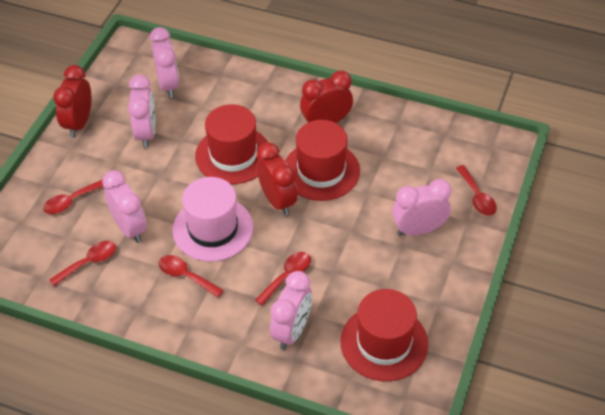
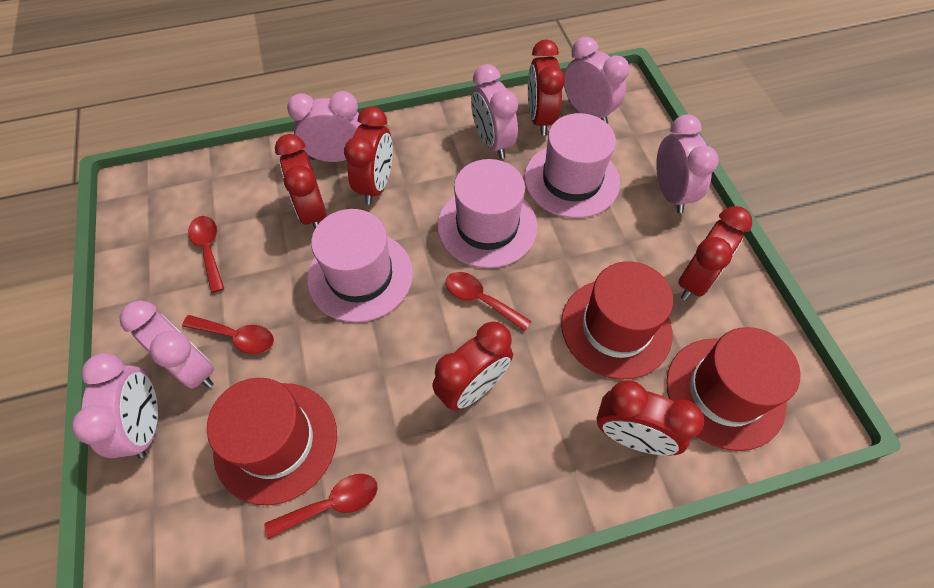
pink clock: 5 -> 6
pink hat: 1 -> 3
red clock: 3 -> 6
red spoon: 5 -> 4

